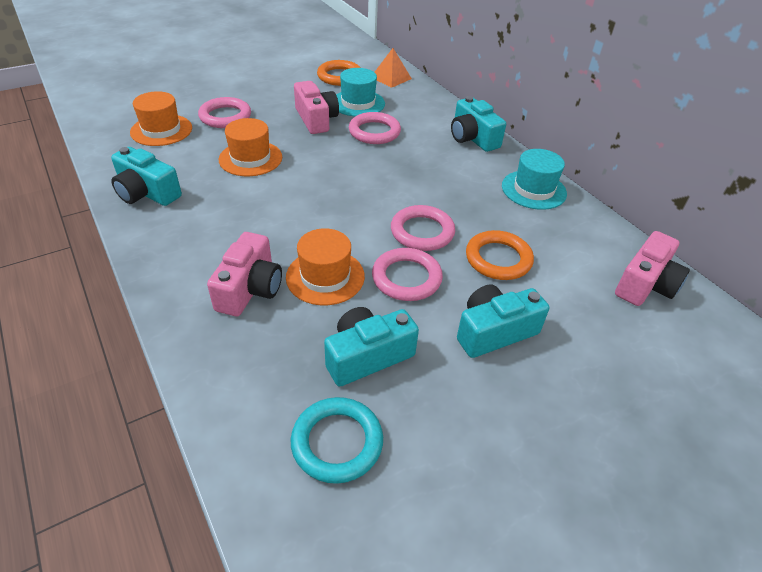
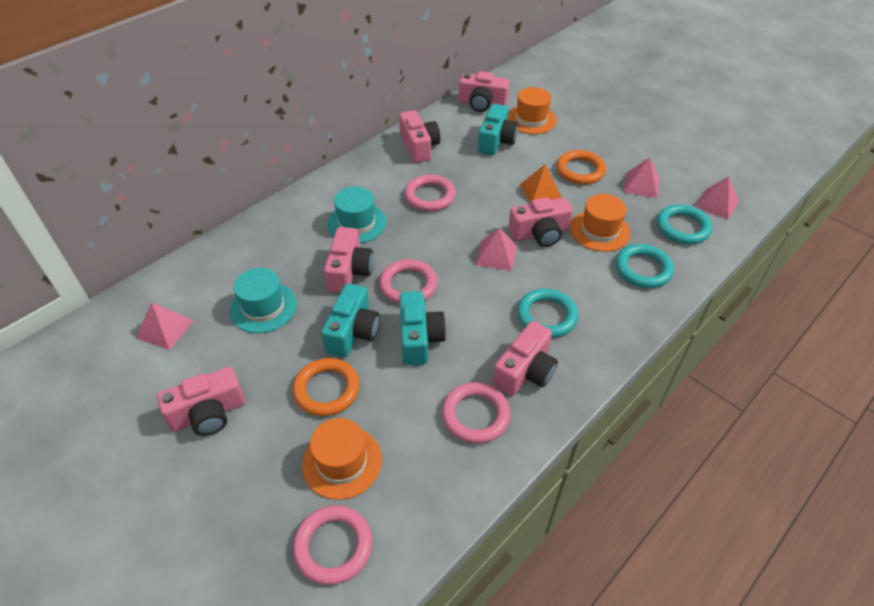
pink camera: 3 -> 6
pink pyramid: 0 -> 4
turquoise camera: 4 -> 3
turquoise ring: 1 -> 3

